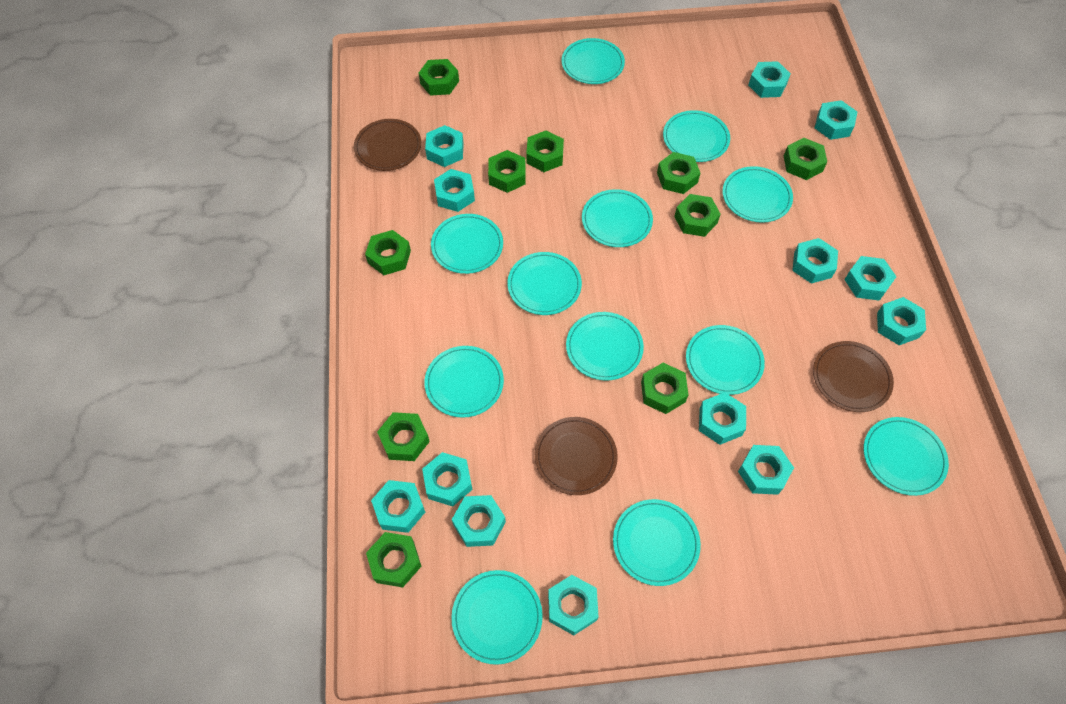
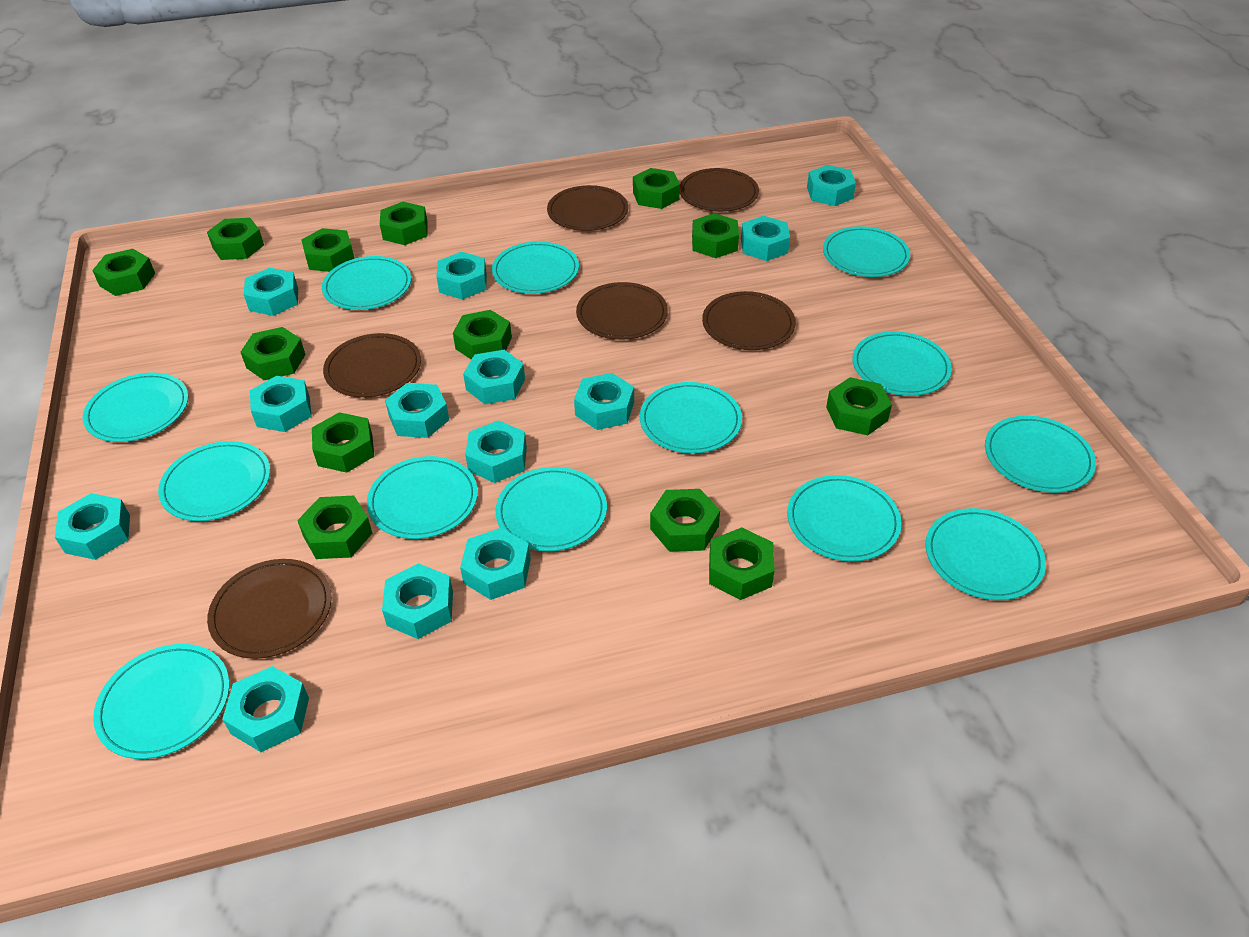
brown plate: 3 -> 6
green nut: 10 -> 13
turquoise plate: 12 -> 13

